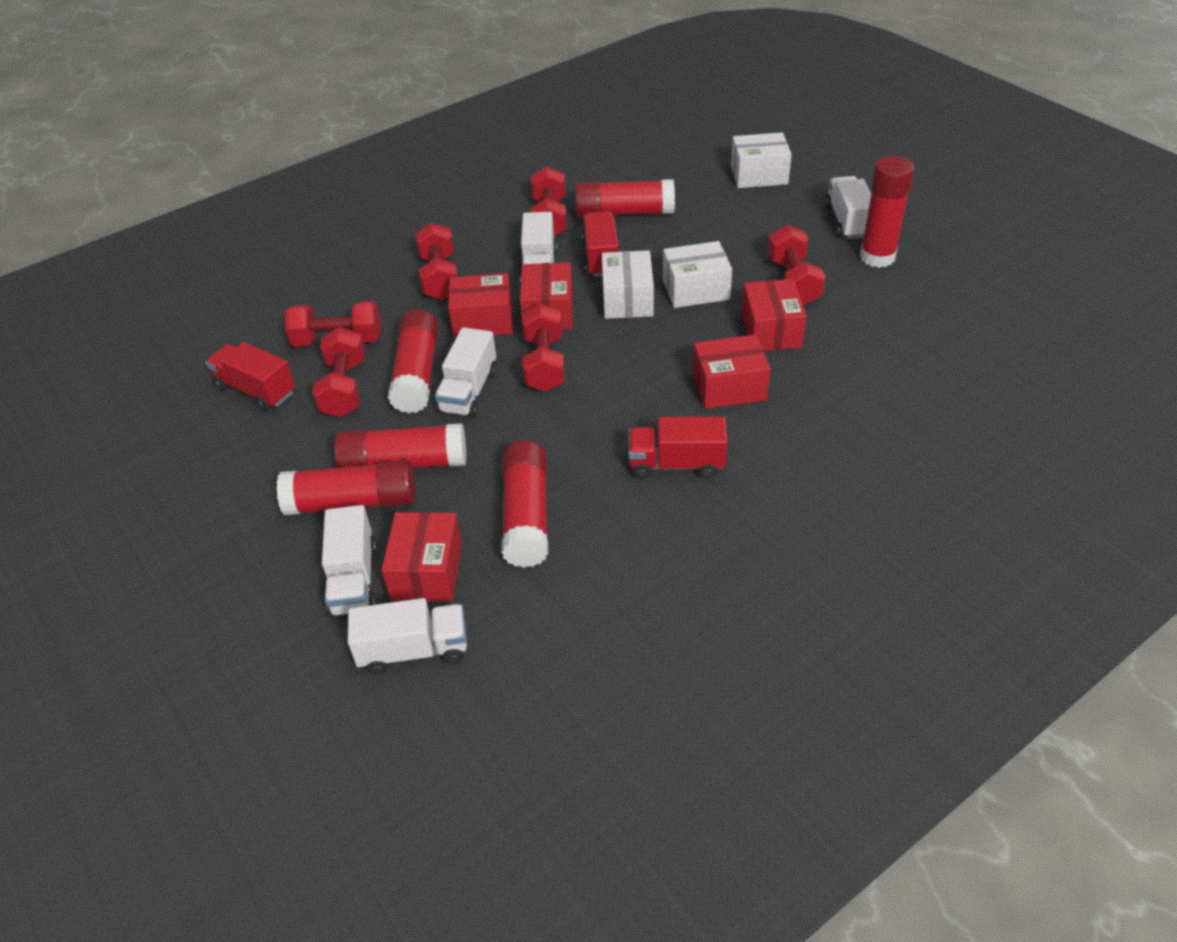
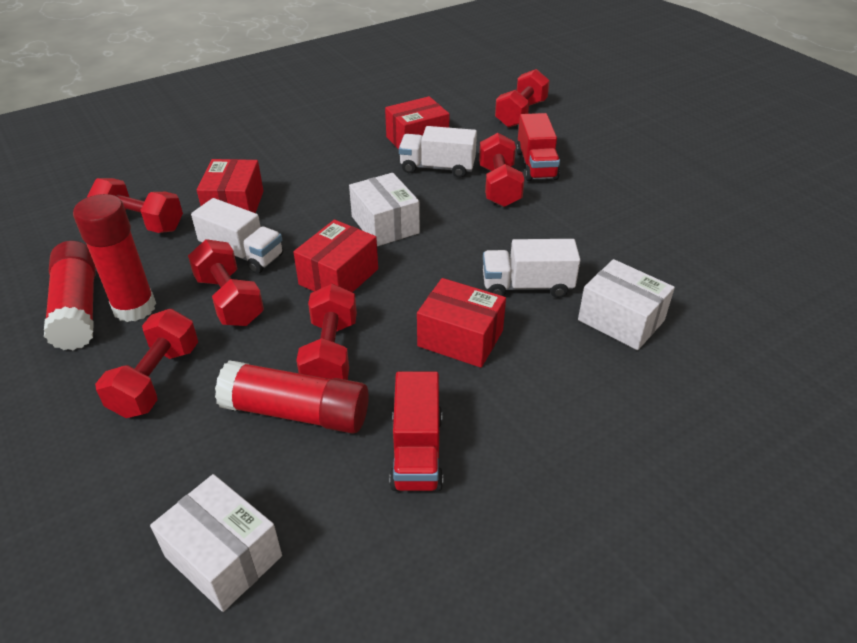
red box: 5 -> 4
red glue stick: 6 -> 3
red truck: 3 -> 2
white truck: 5 -> 3

